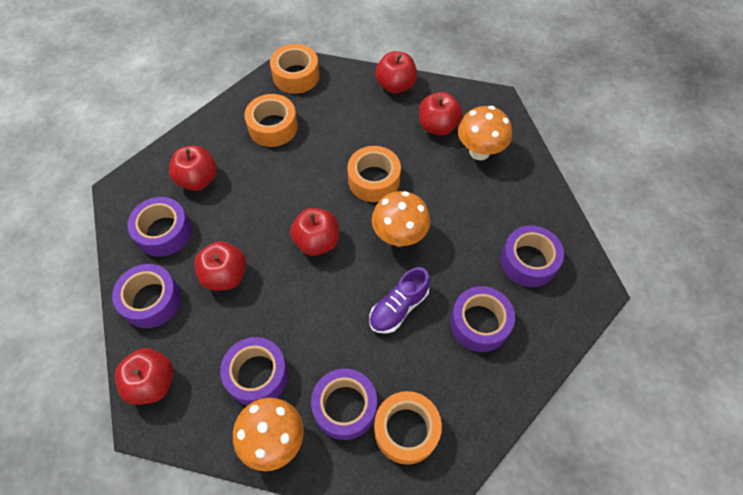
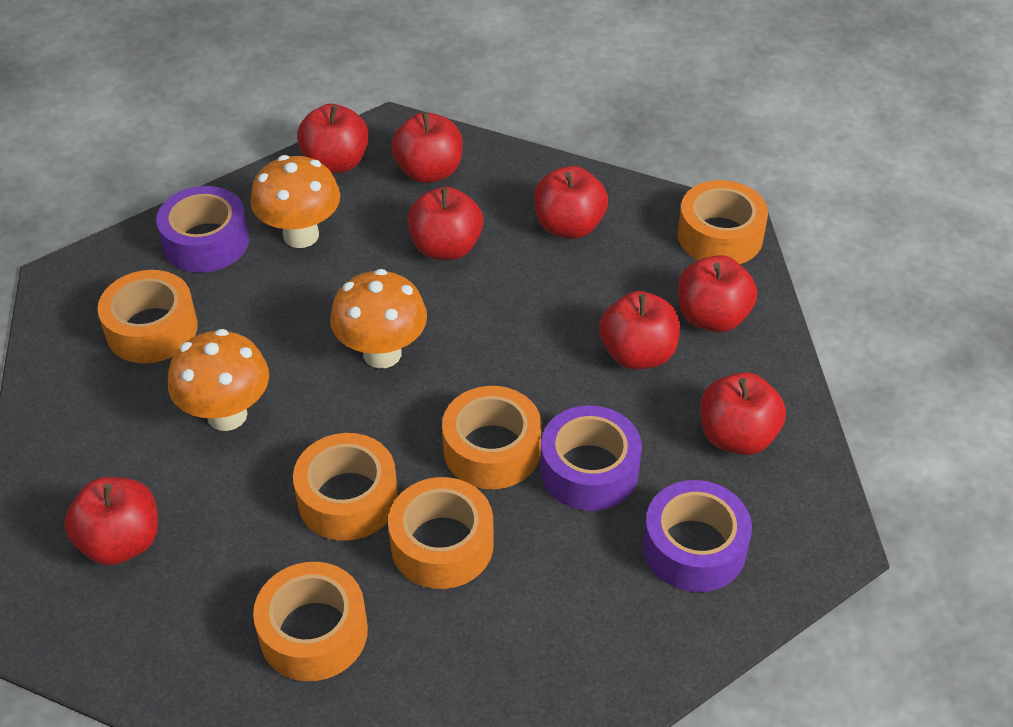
orange tape: 4 -> 6
purple shoe: 1 -> 0
purple tape: 6 -> 3
red apple: 6 -> 8

